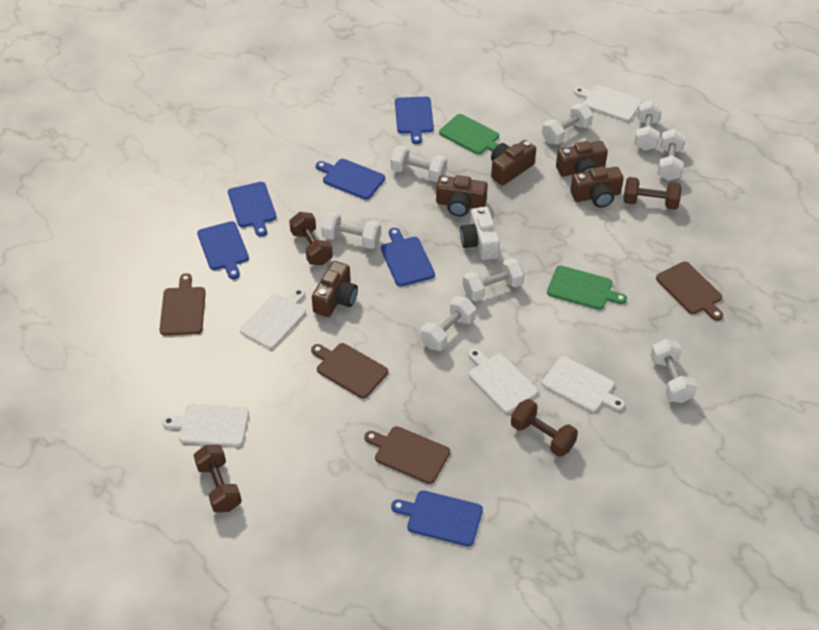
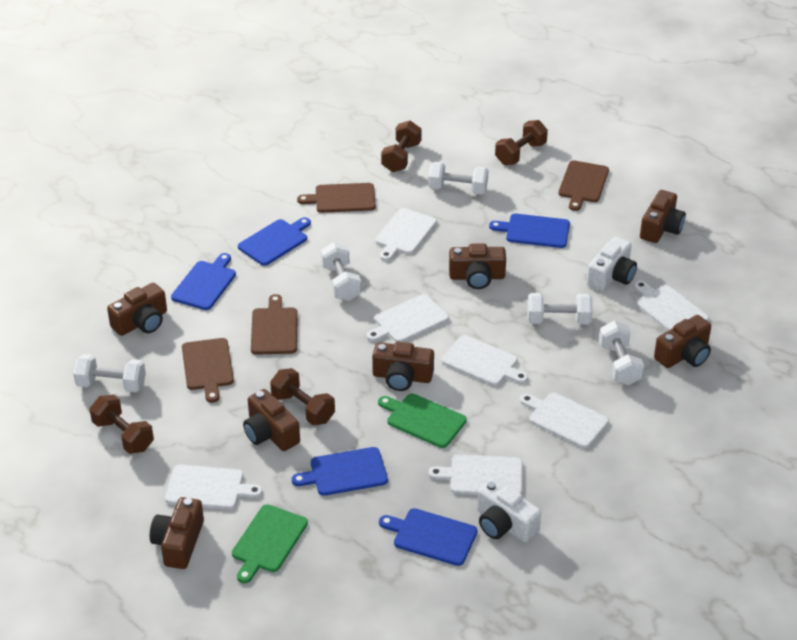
blue cutting board: 6 -> 5
brown camera: 5 -> 7
white camera: 1 -> 2
white cutting board: 5 -> 7
white dumbbell: 8 -> 5

